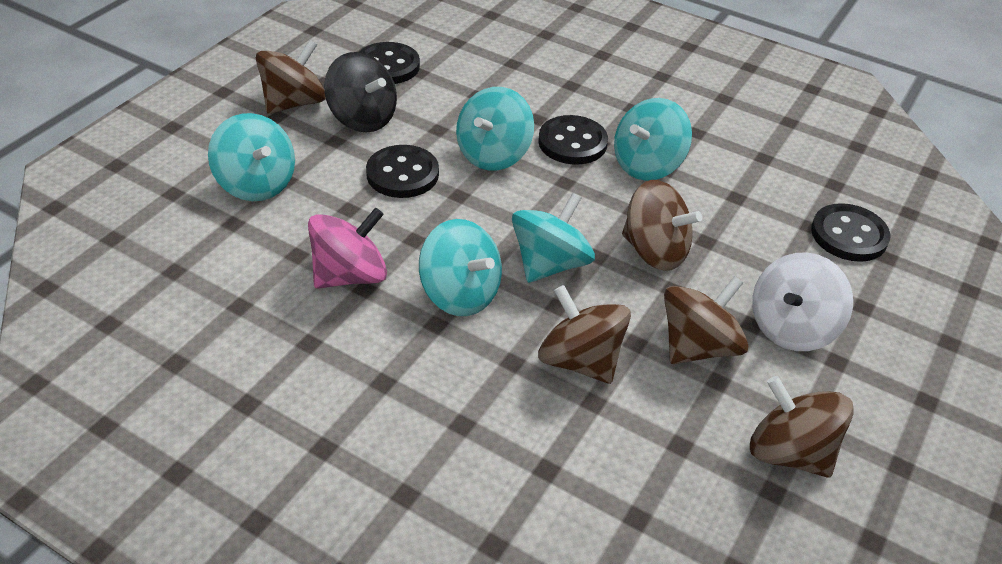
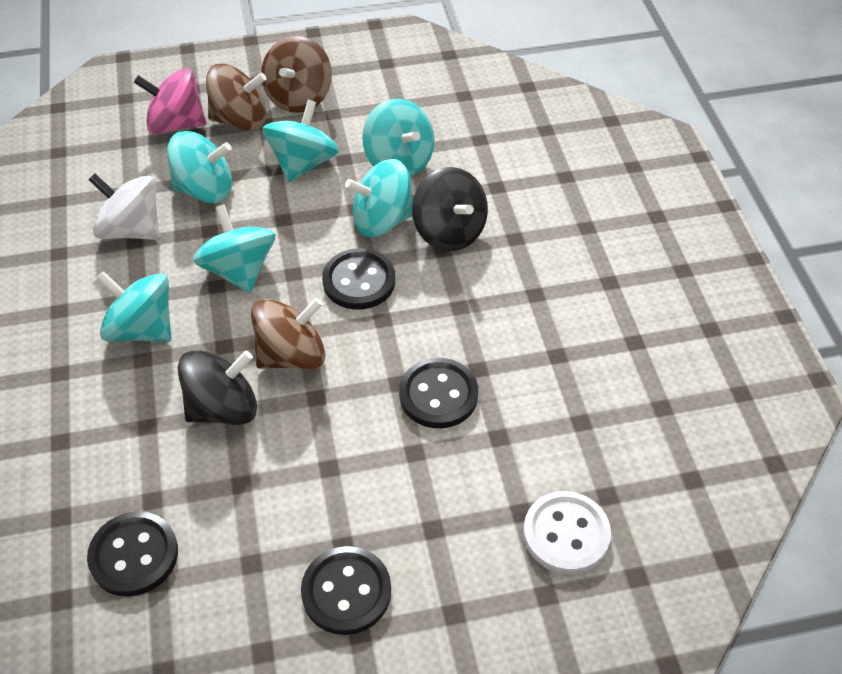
black spinning top: 1 -> 2
brown spinning top: 5 -> 3
turquoise spinning top: 5 -> 6
white button: 0 -> 1

